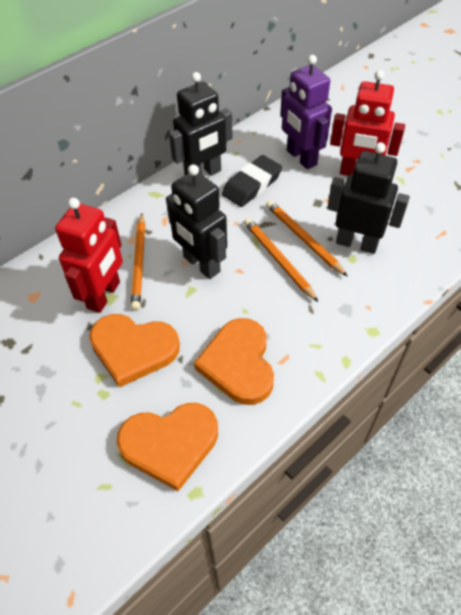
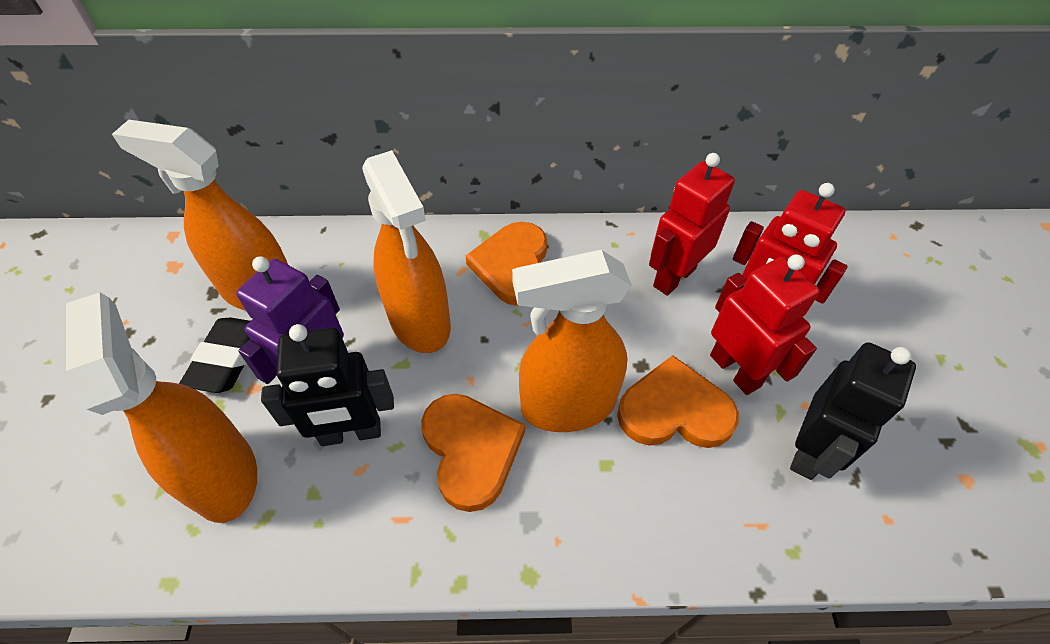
black robot: 3 -> 2
orange pencil: 3 -> 0
orange spray bottle: 0 -> 4
red robot: 2 -> 3

